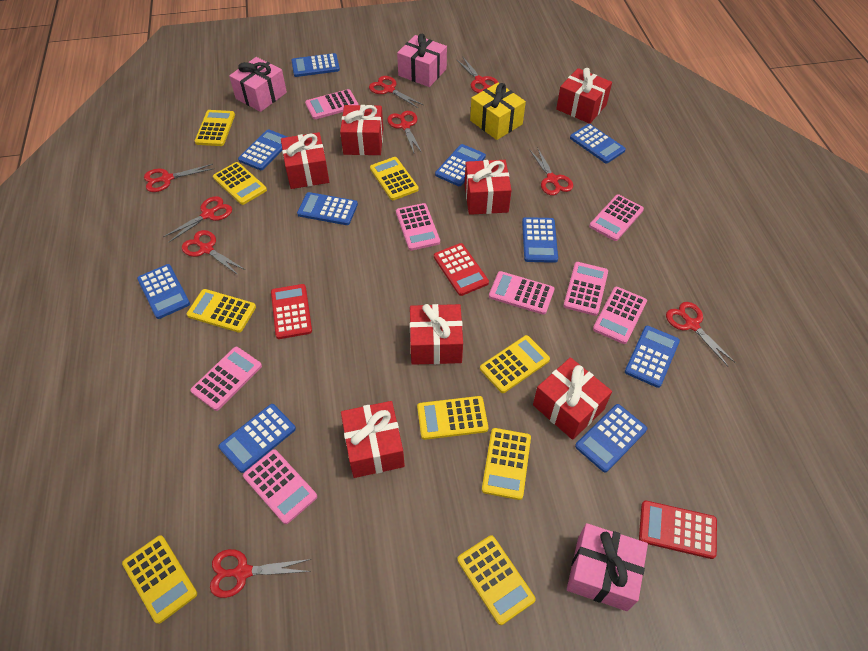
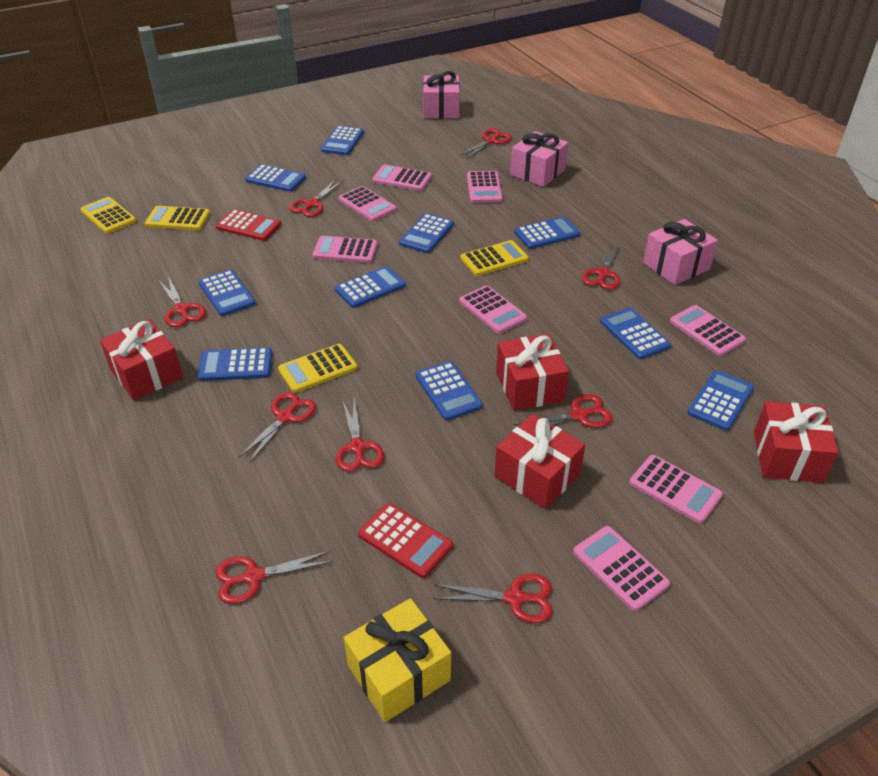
red calculator: 3 -> 2
red gift: 7 -> 4
yellow calculator: 9 -> 4

